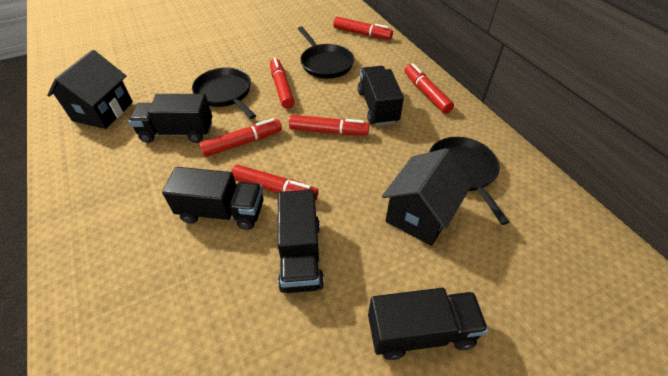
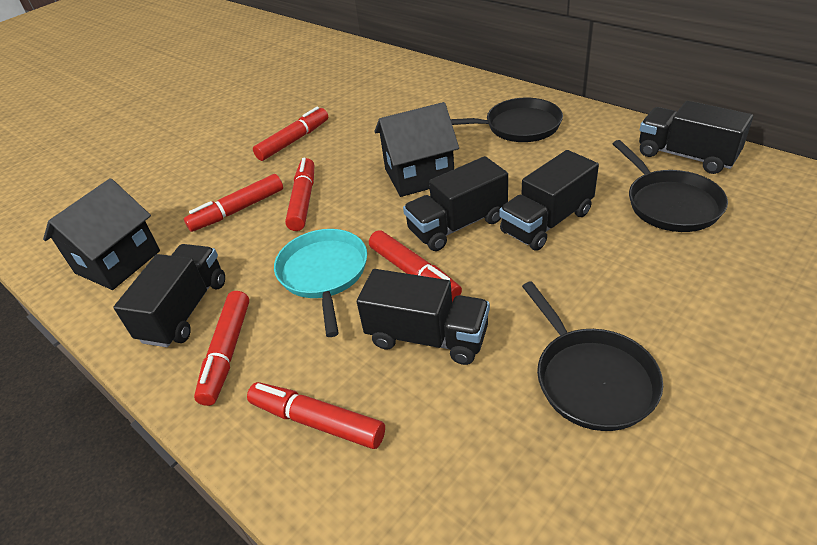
turquoise pan: 0 -> 1

